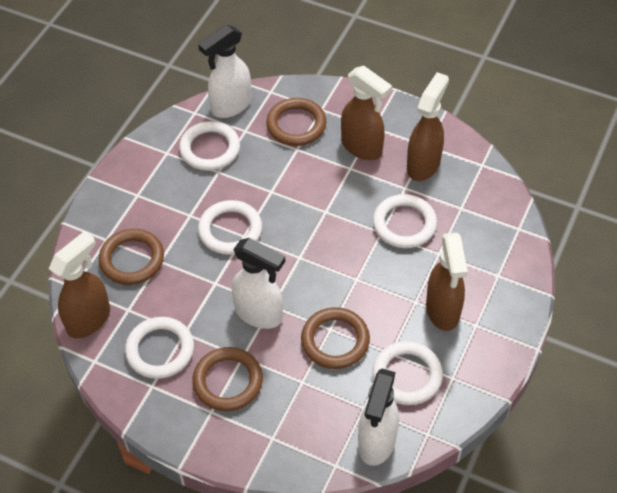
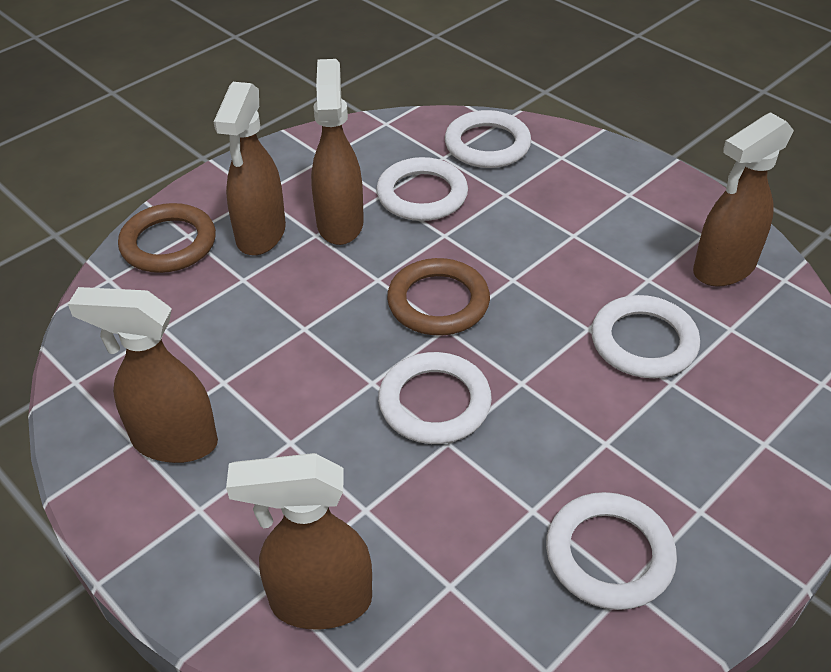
brown ring: 4 -> 2
brown spray bottle: 4 -> 5
white spray bottle: 3 -> 0

